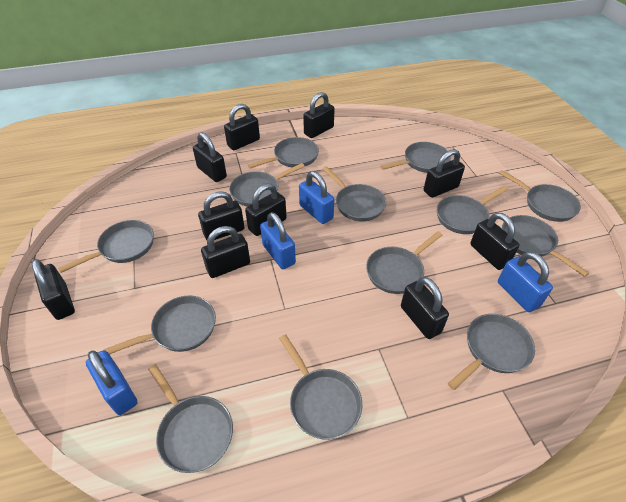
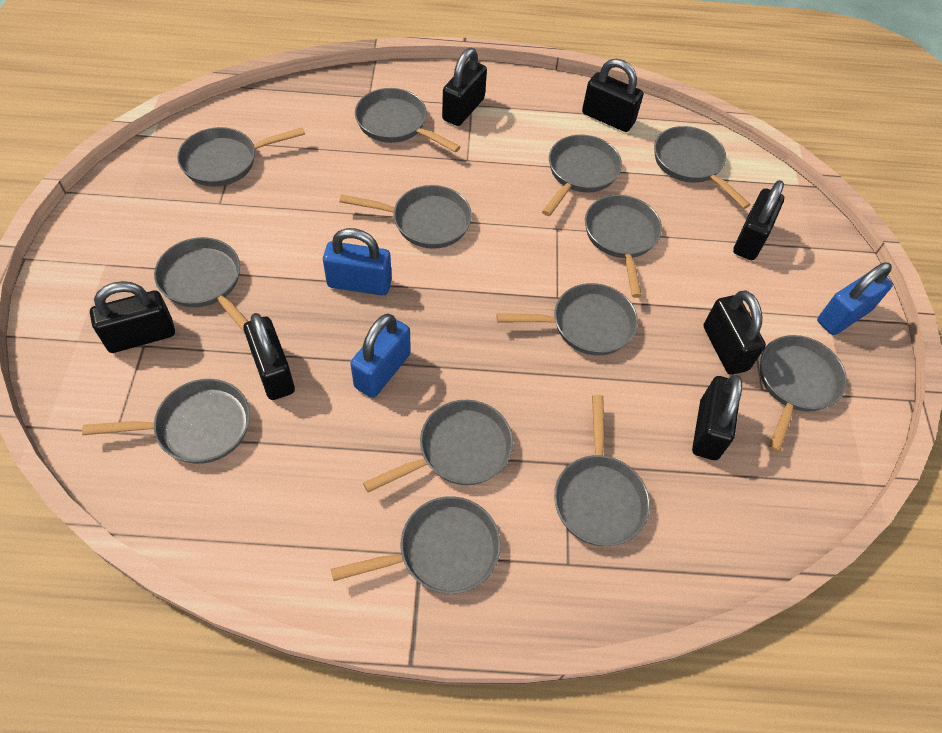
black padlock: 10 -> 7
blue padlock: 4 -> 3

